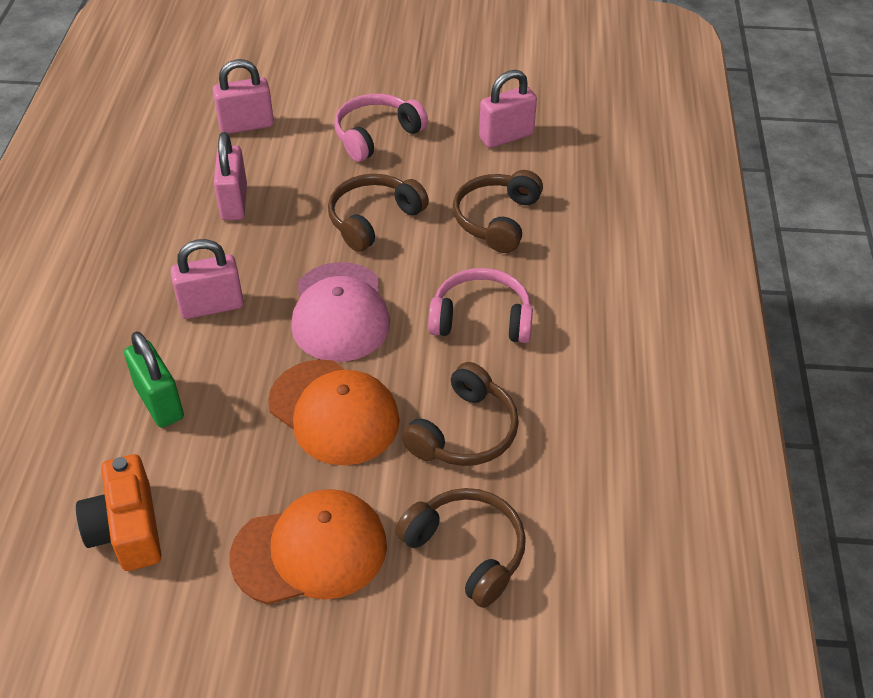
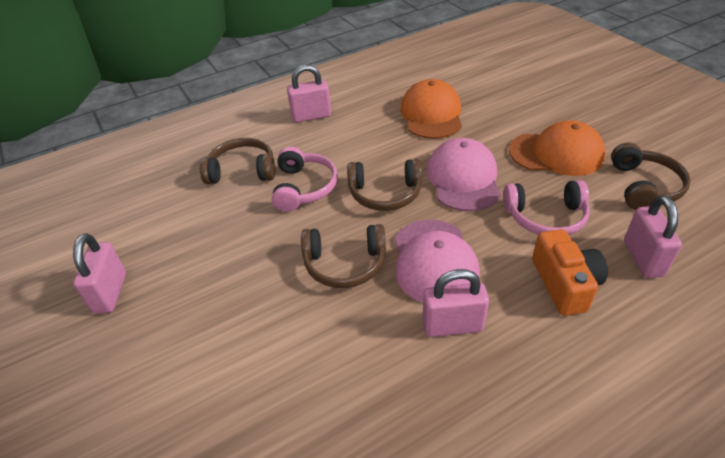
green padlock: 1 -> 0
pink cap: 1 -> 2

